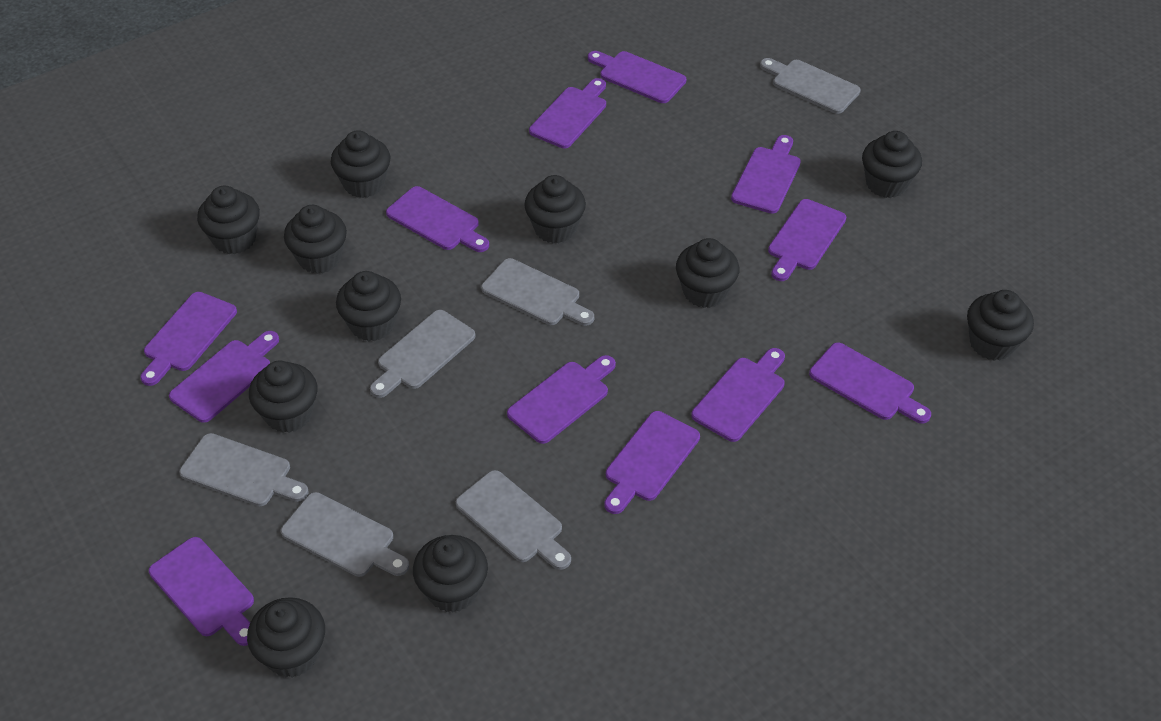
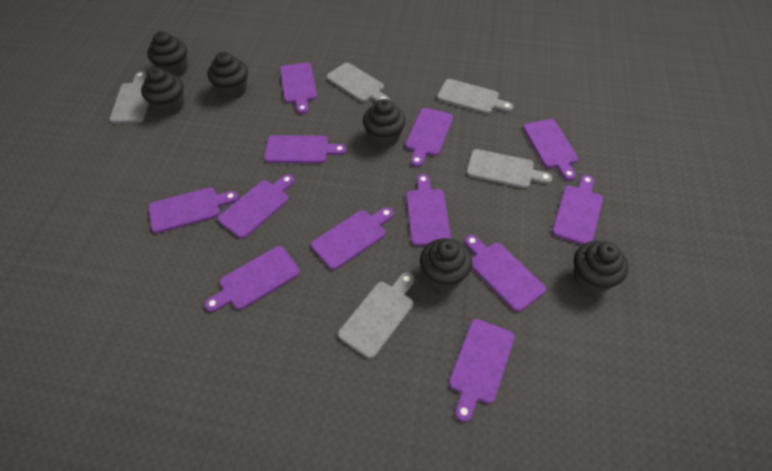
black cupcake: 11 -> 6
grey cutting board: 6 -> 5

